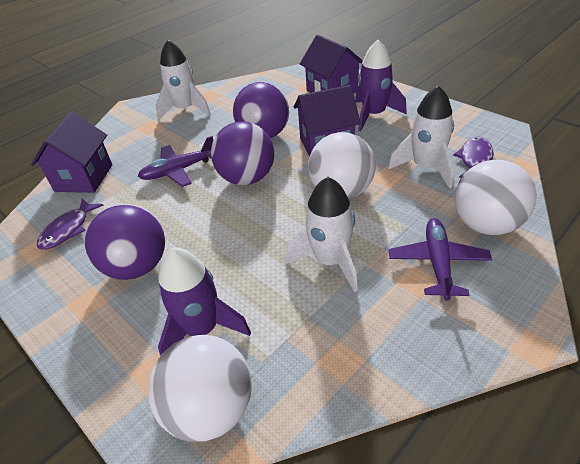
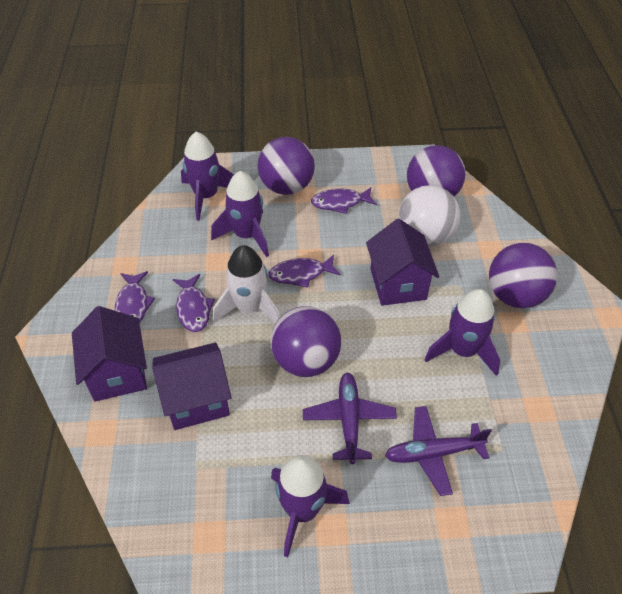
purple ball: 3 -> 4
purple fish: 2 -> 4
purple rocket: 2 -> 4
white ball: 3 -> 1
white rocket: 3 -> 1

